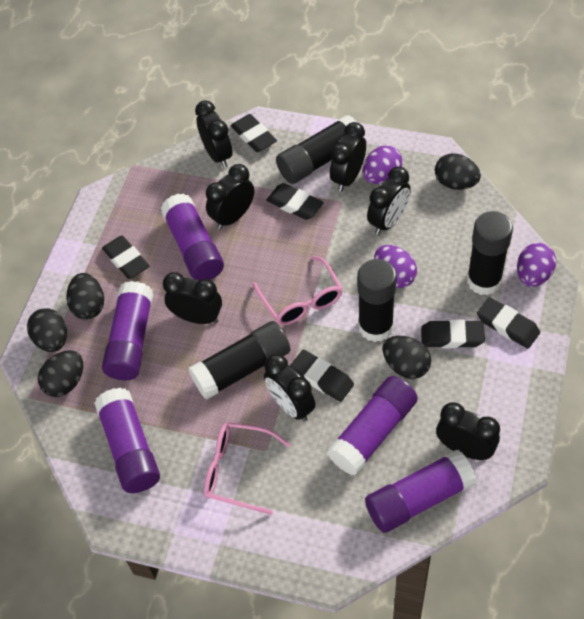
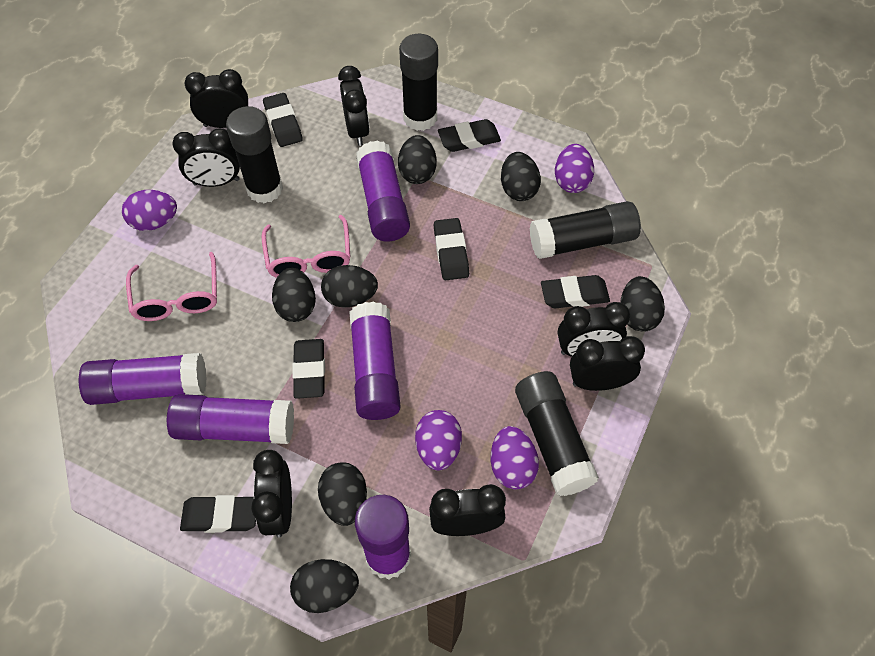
black egg: 5 -> 7
purple egg: 3 -> 4

